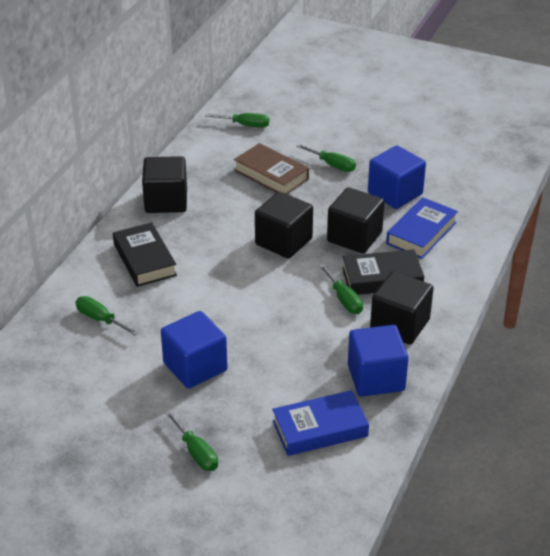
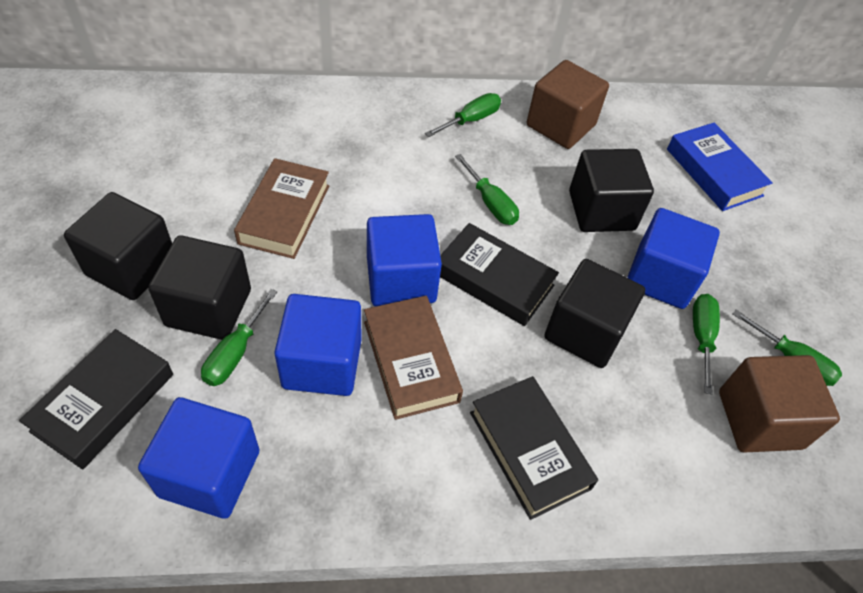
black book: 2 -> 3
blue book: 2 -> 1
blue cube: 3 -> 4
brown book: 1 -> 2
brown cube: 0 -> 2

